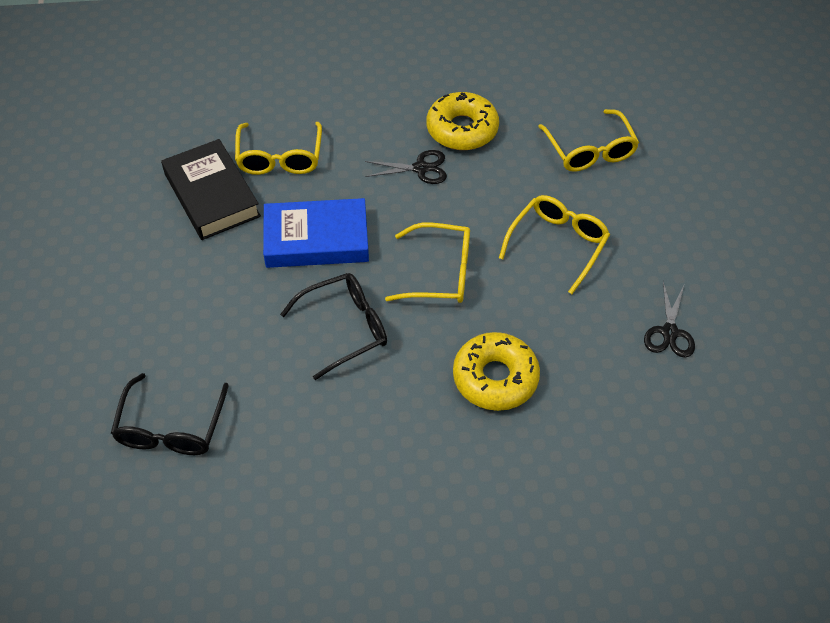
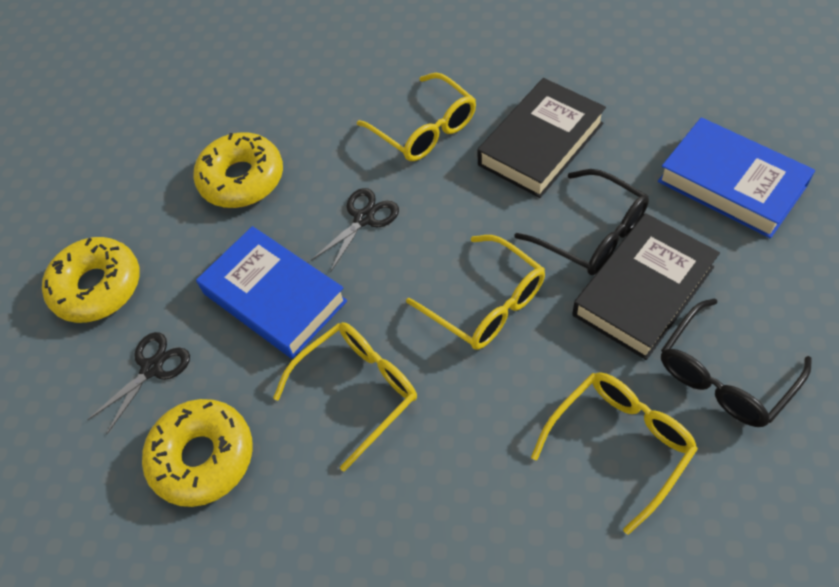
black book: 1 -> 2
blue book: 1 -> 2
yellow donut: 2 -> 3

